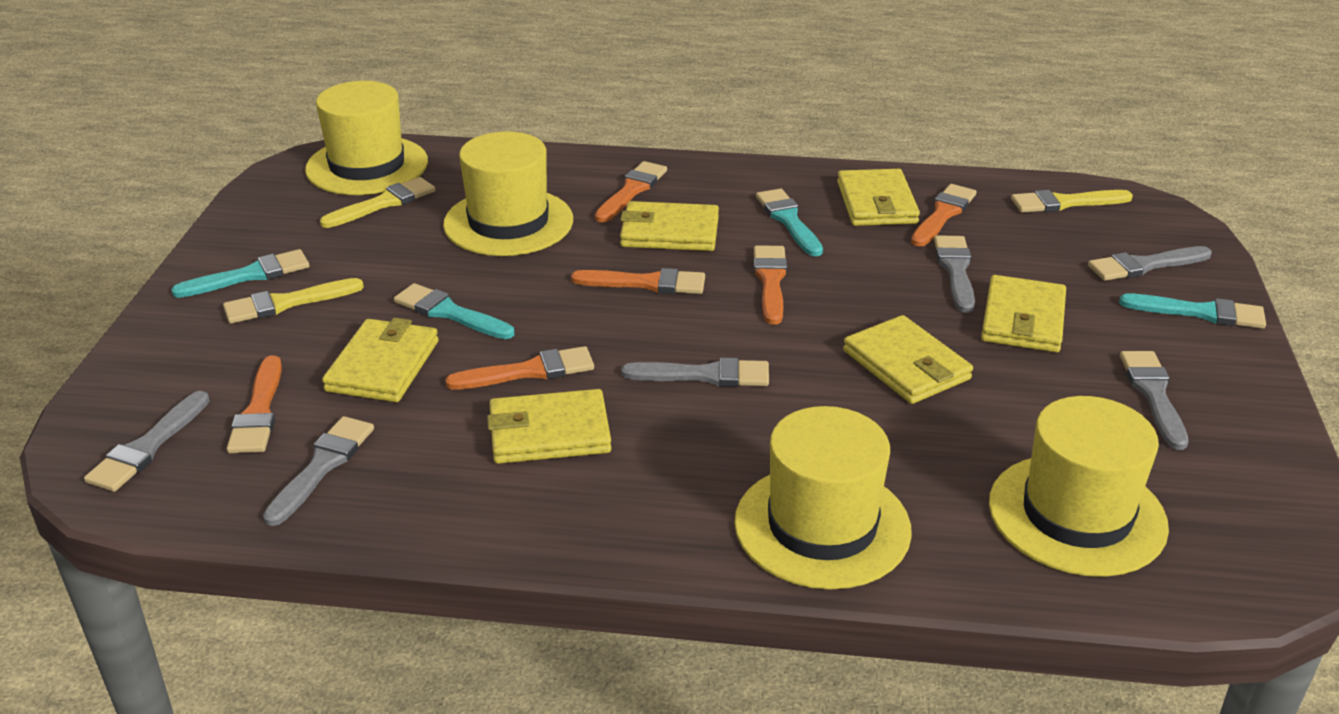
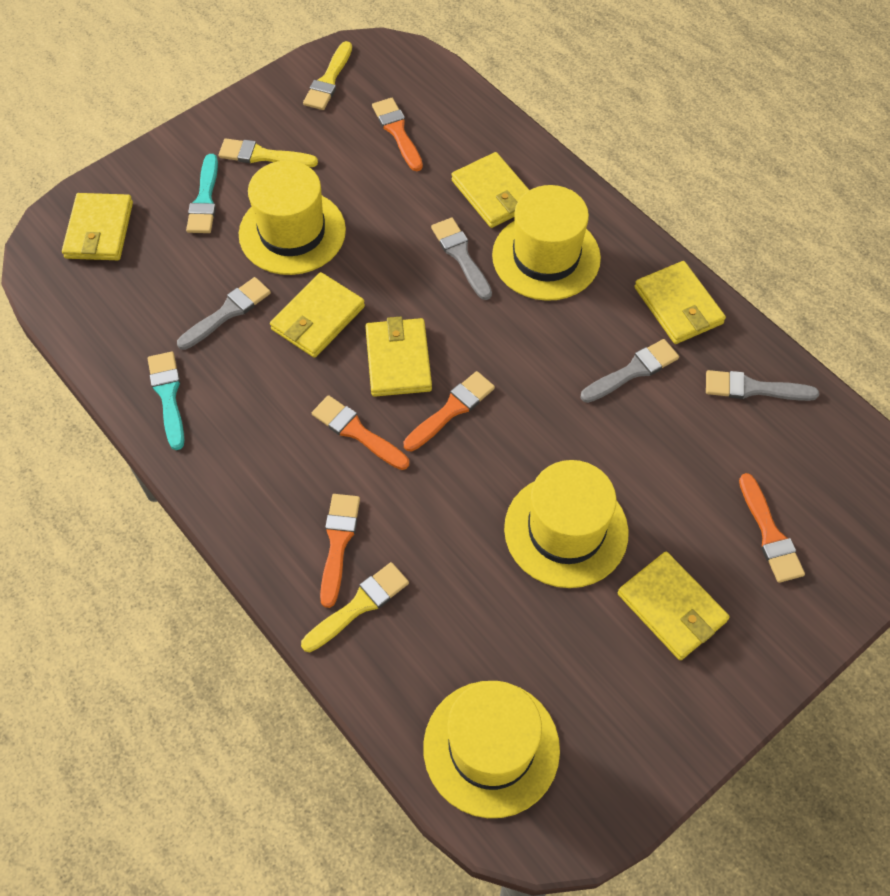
grey brush: 6 -> 4
orange brush: 6 -> 5
turquoise brush: 4 -> 2

